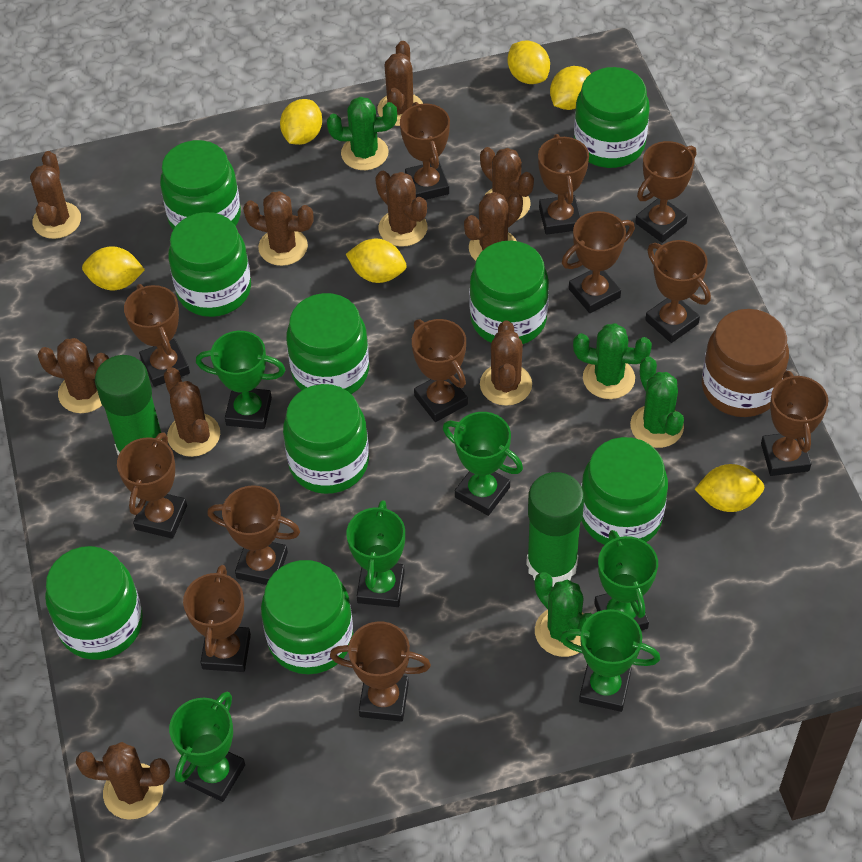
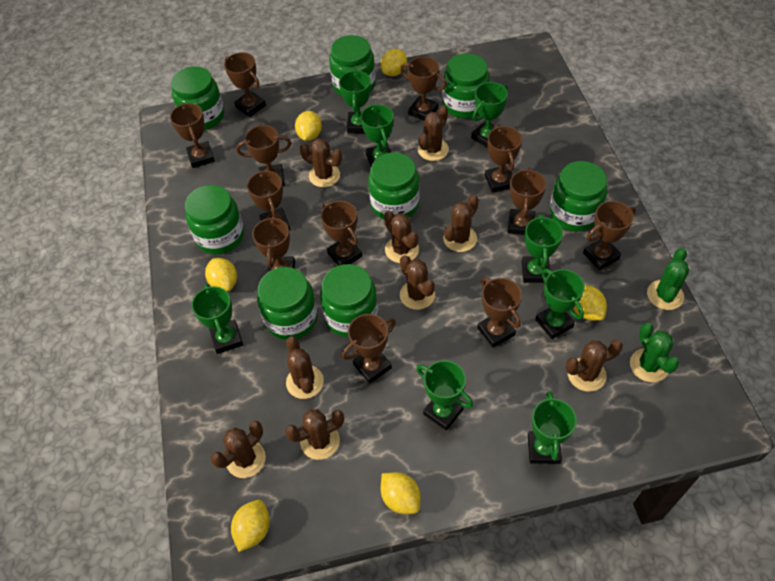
brown cactus: 10 -> 9
brown jar: 1 -> 0
green cactus: 4 -> 2
green glue stick: 2 -> 0
green jar: 9 -> 8
green trophy: 6 -> 8

